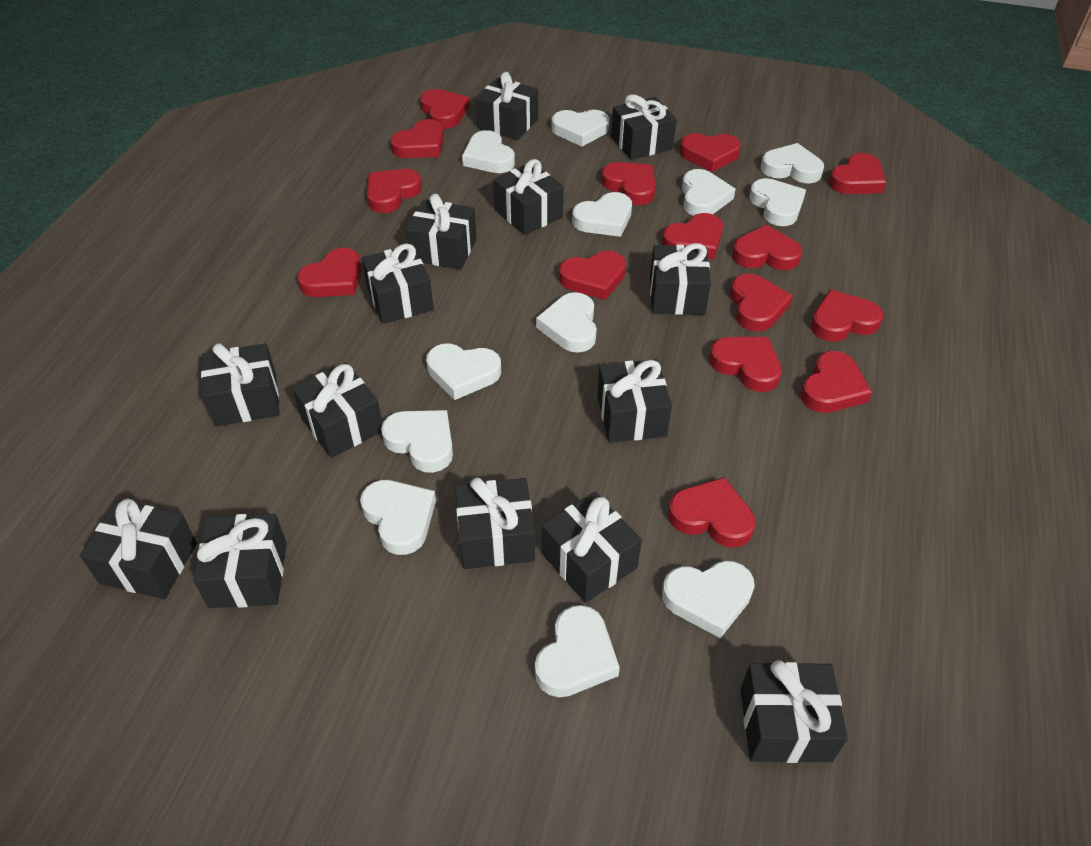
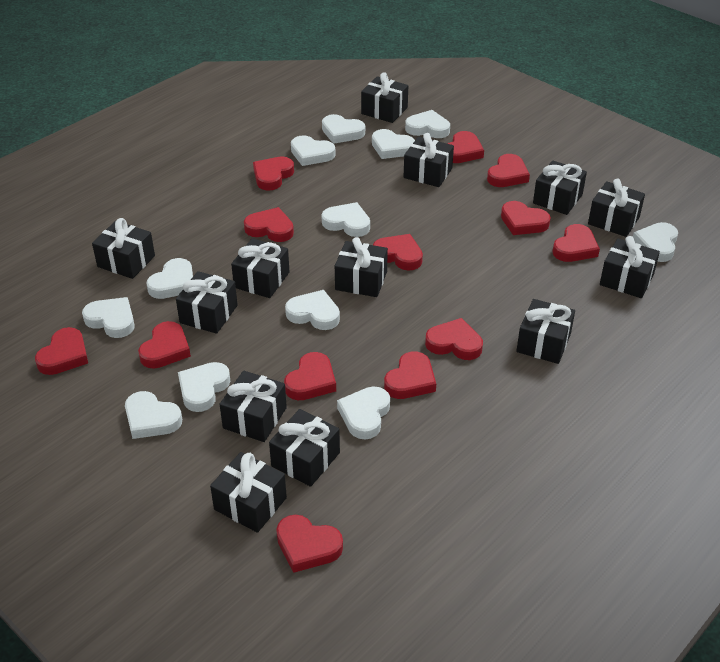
black gift: 14 -> 13
red heart: 15 -> 13

